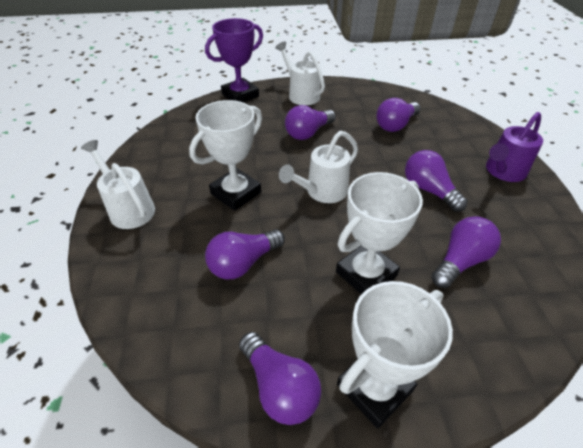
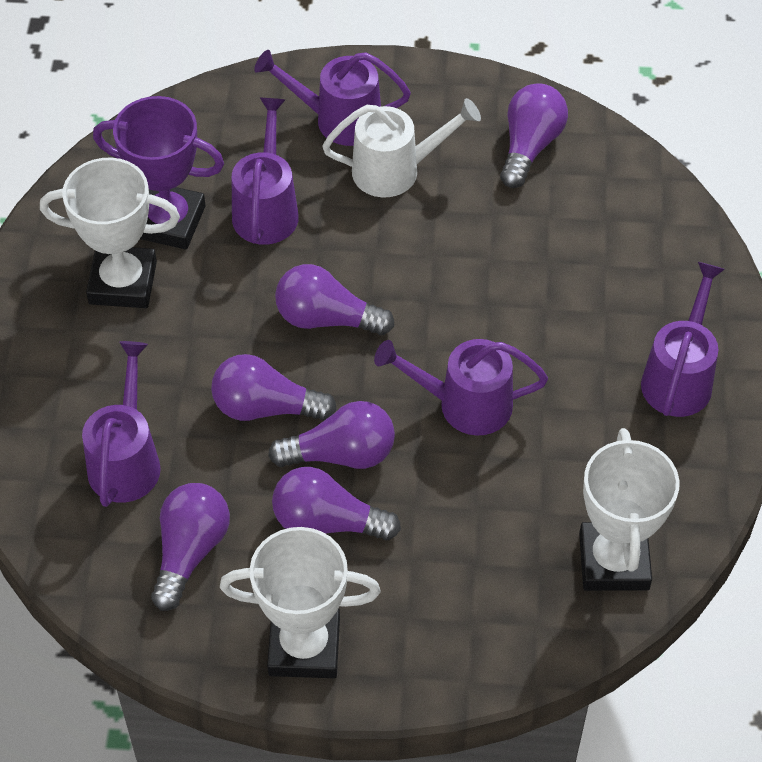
purple watering can: 1 -> 5
white watering can: 3 -> 1

